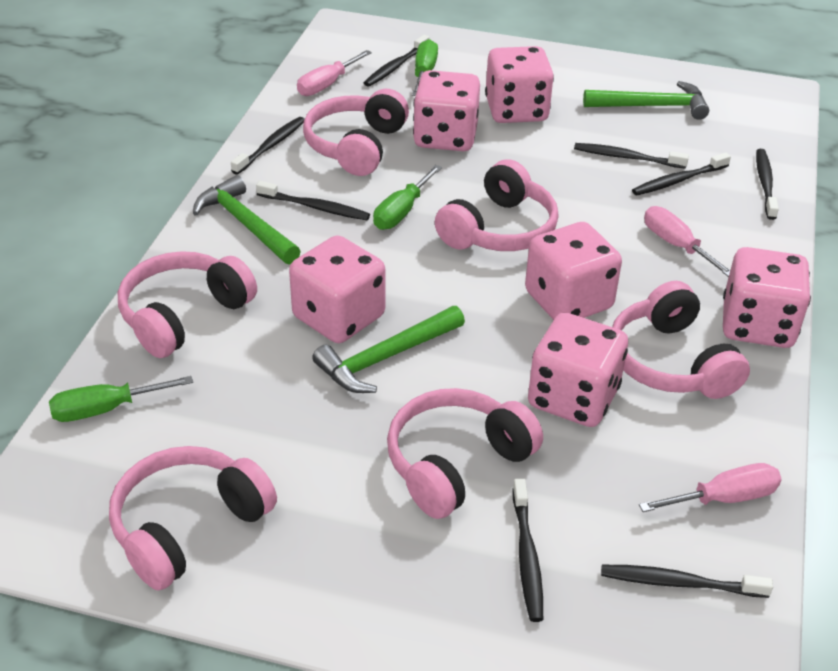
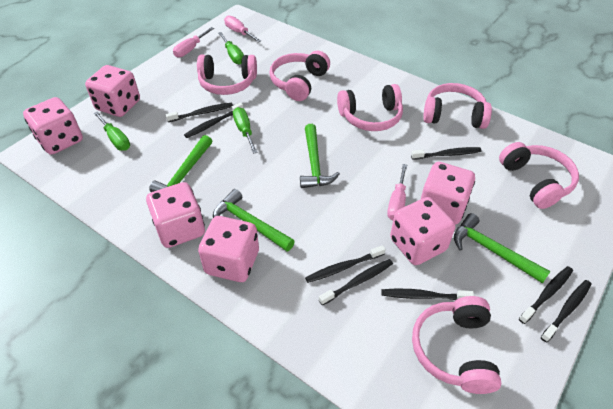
green hammer: 3 -> 4

